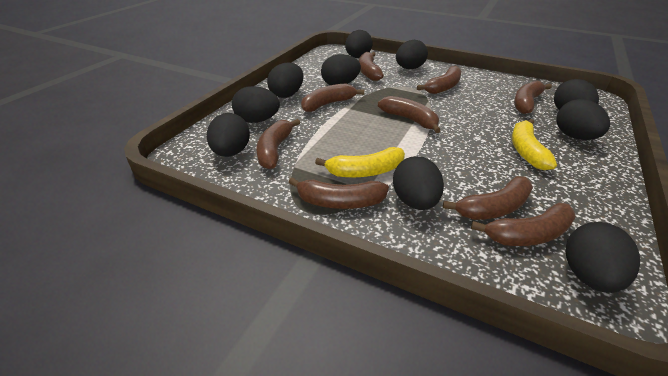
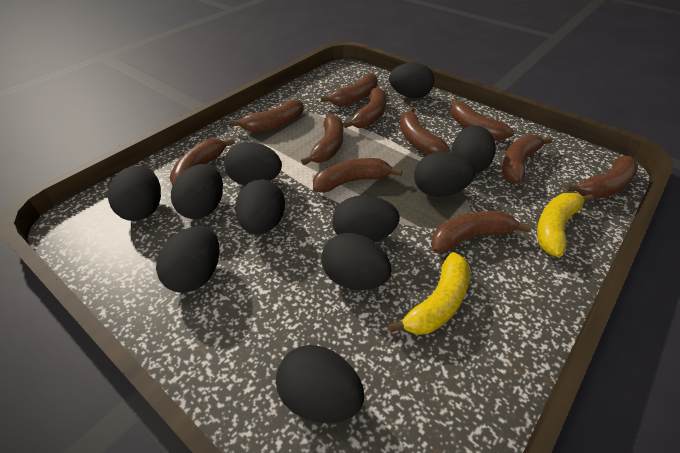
black egg: 10 -> 11
brown banana: 9 -> 11

